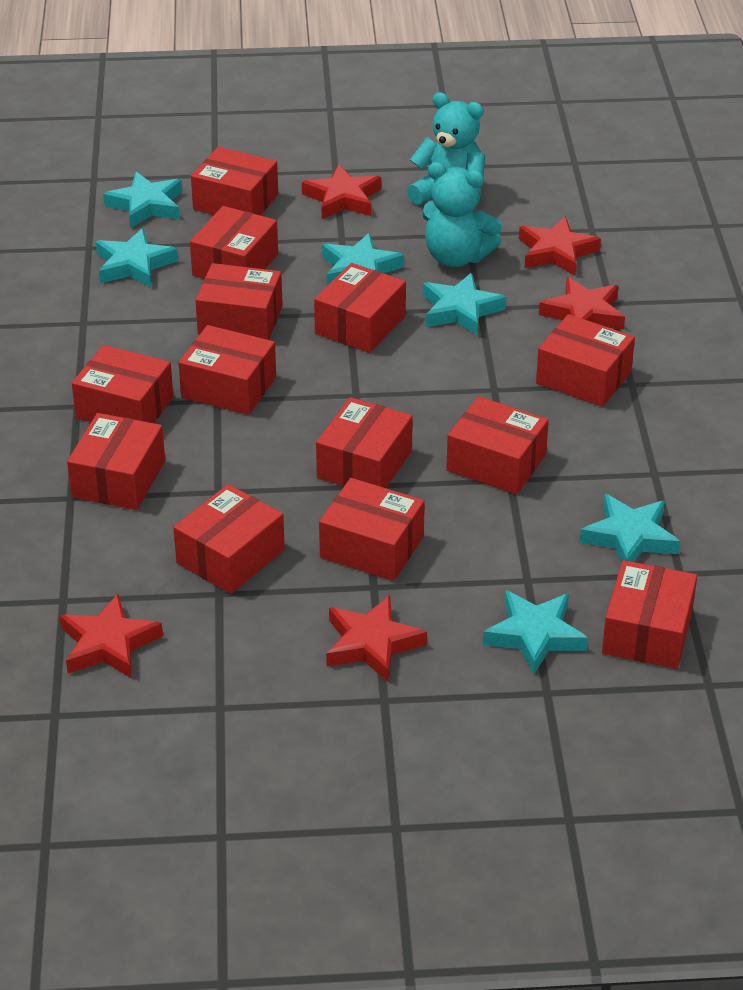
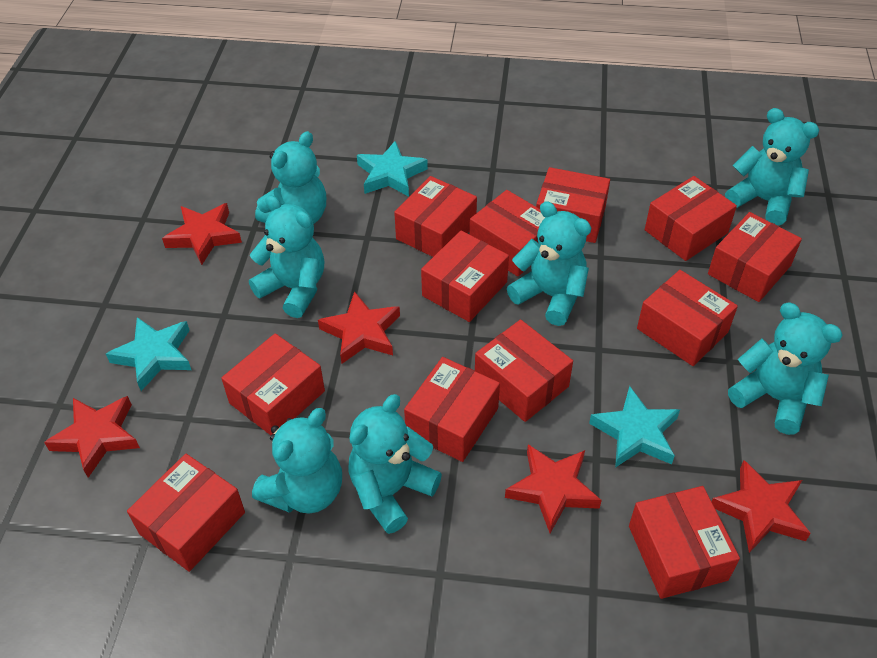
red box: 13 -> 12
turquoise star: 6 -> 3
turquoise teddy bear: 2 -> 7

